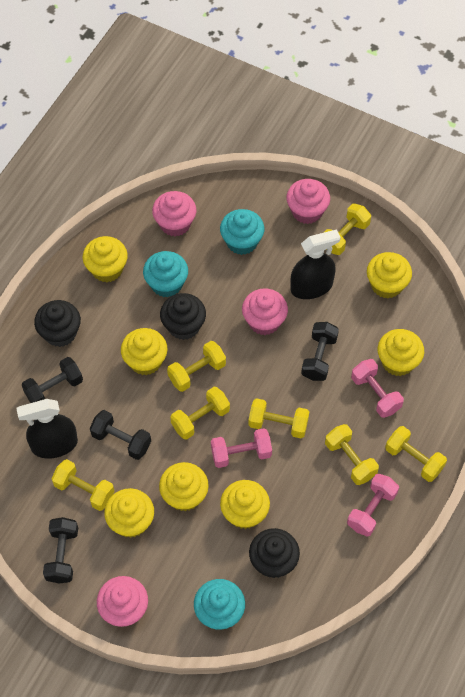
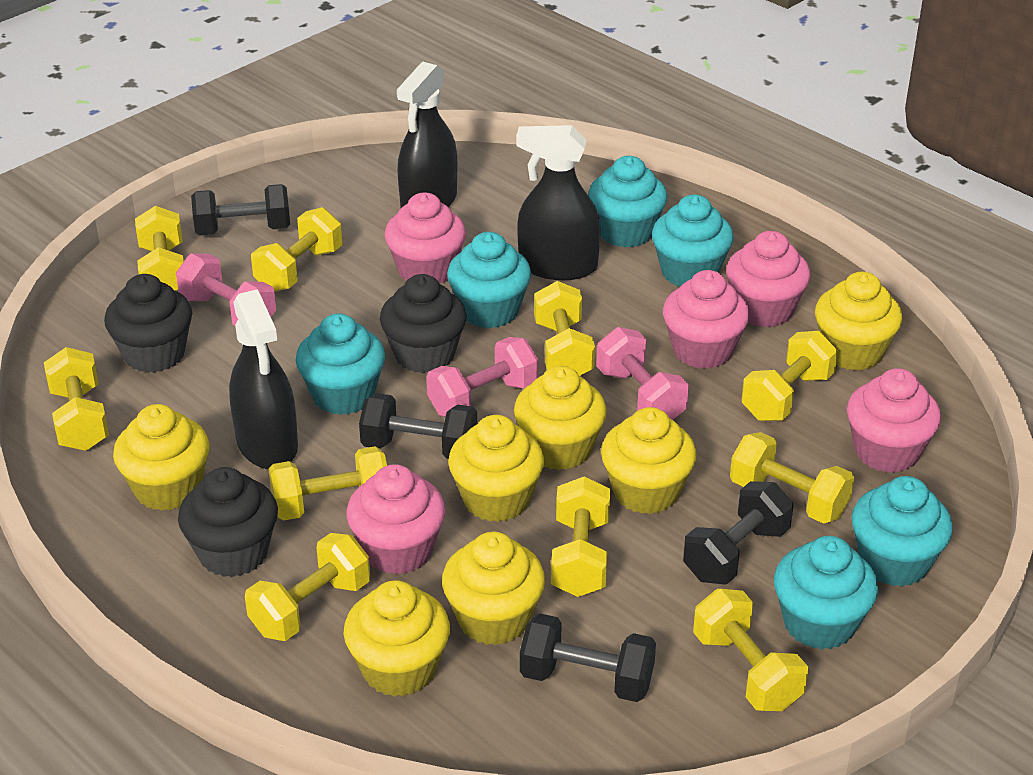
black spray bottle: 2 -> 3
pink cupcake: 4 -> 5
turquoise cupcake: 3 -> 6
yellow dumbbell: 7 -> 10

